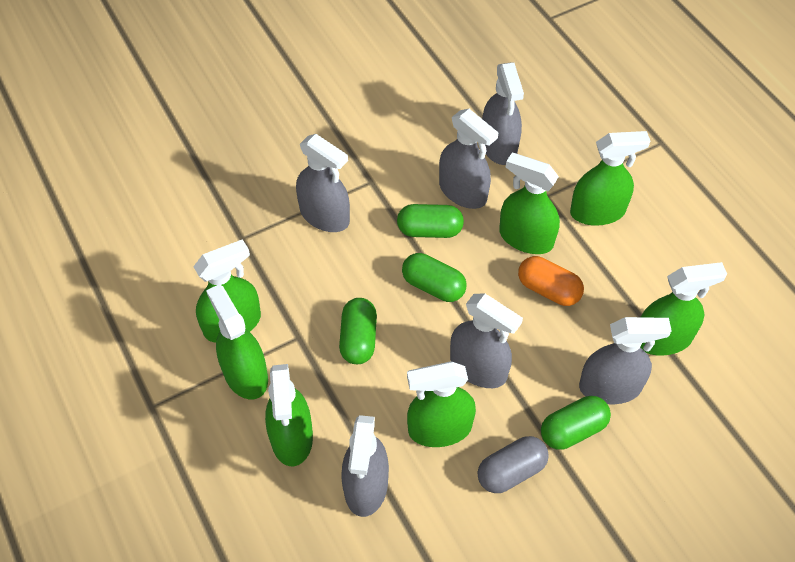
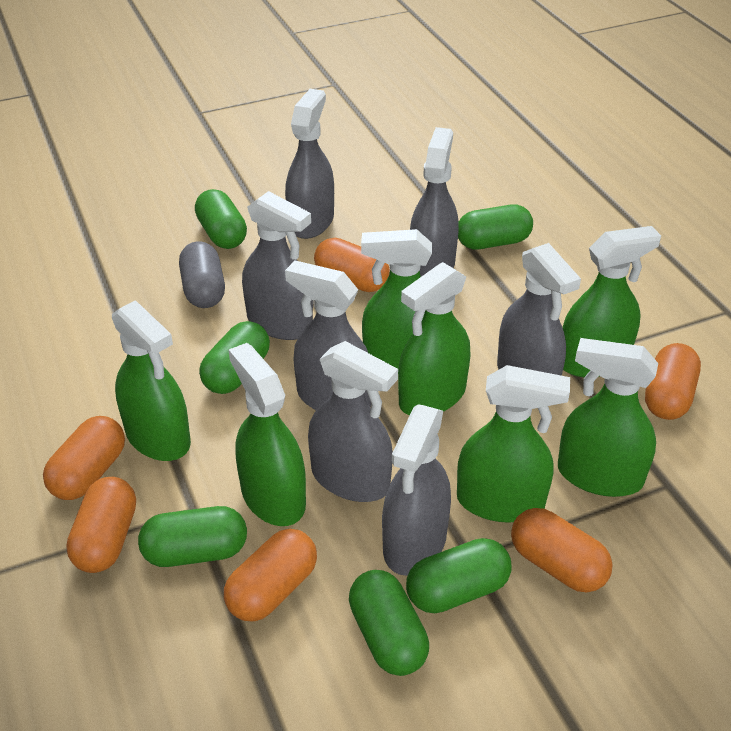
green capsule: 4 -> 6
grey spray bottle: 6 -> 7
orange capsule: 1 -> 6

